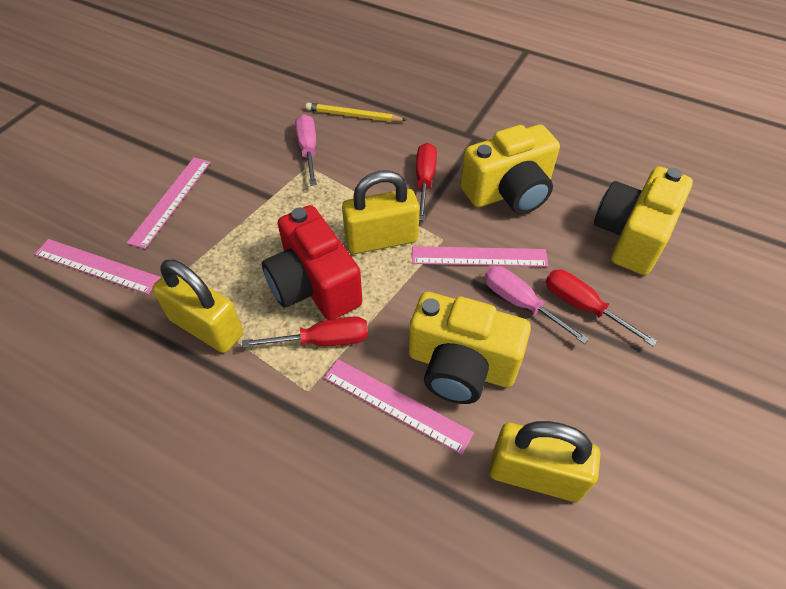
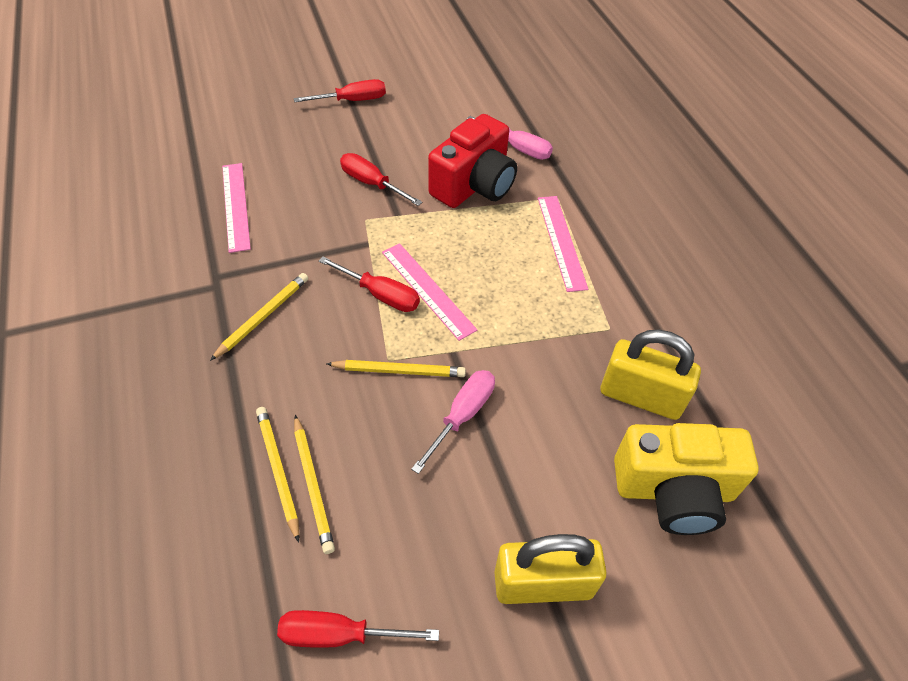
pink ruler: 4 -> 3
red screwdriver: 3 -> 4
yellow camera: 3 -> 1
yellow padlock: 3 -> 2
yellow pencil: 1 -> 4

